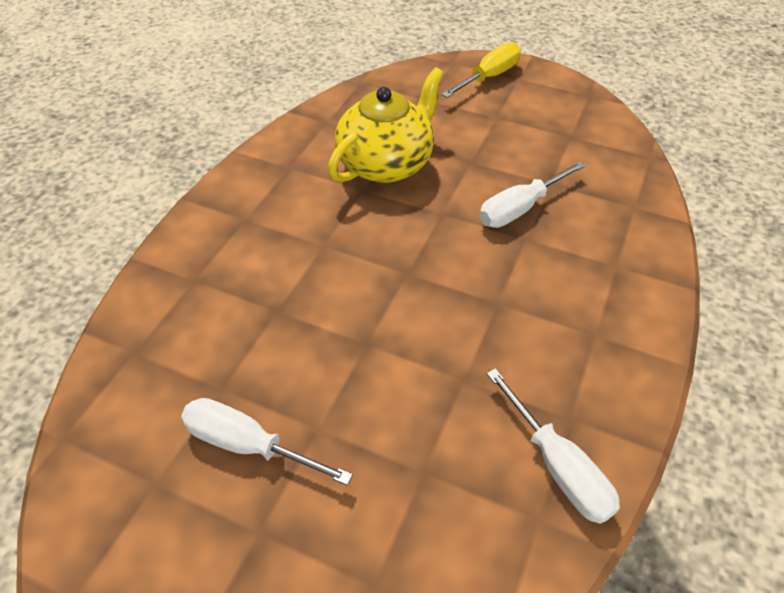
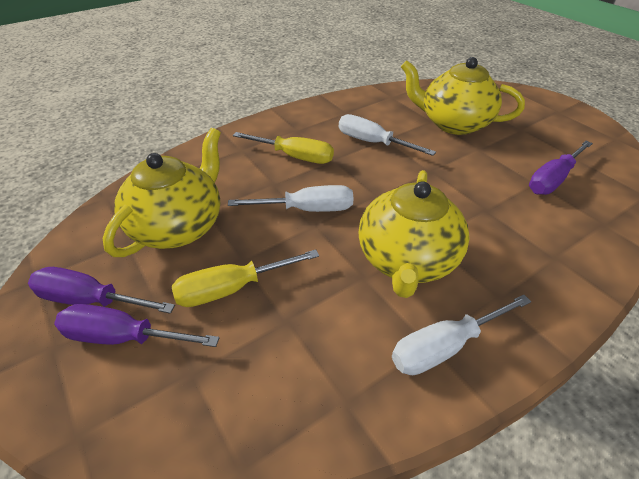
purple screwdriver: 0 -> 3
yellow screwdriver: 1 -> 2
yellow teapot: 1 -> 3

